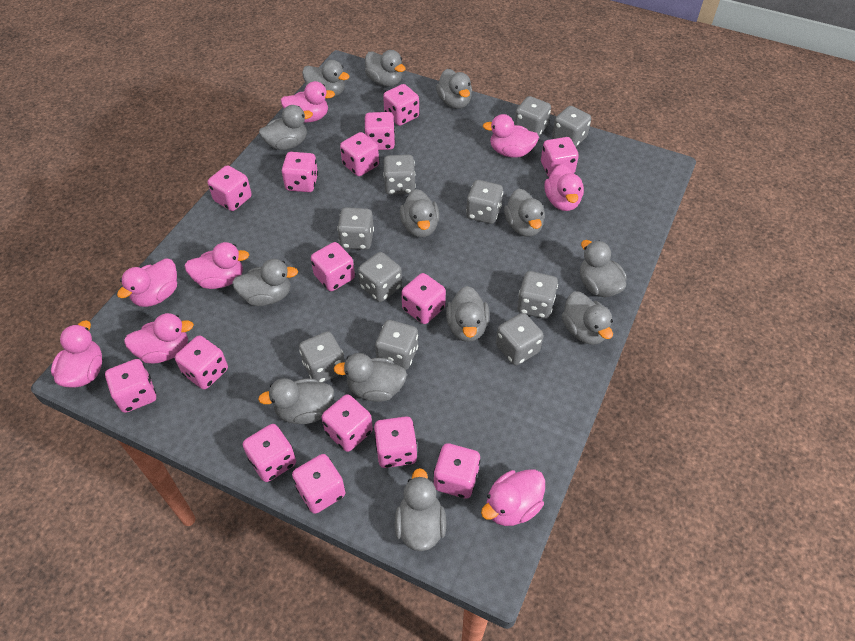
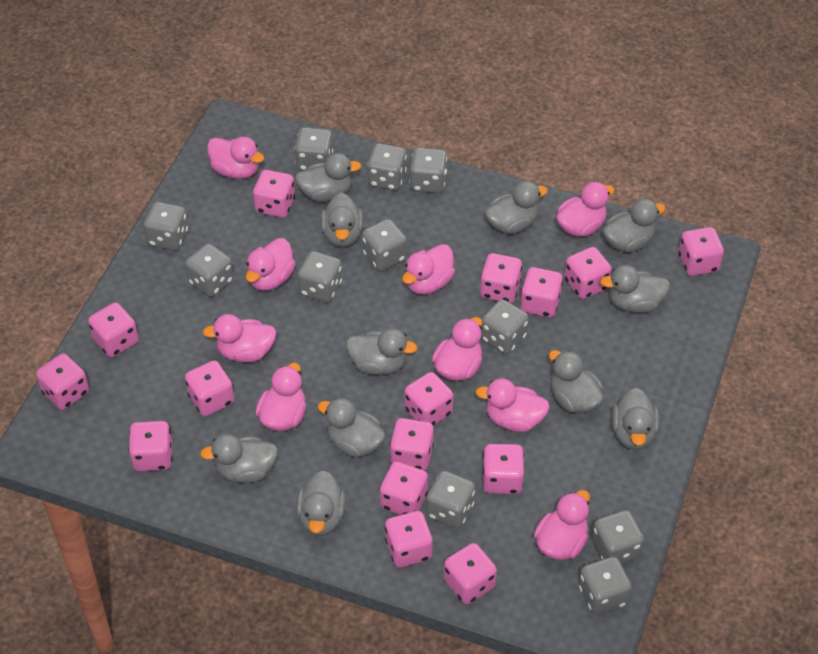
grey dice: 10 -> 11
grey duck: 13 -> 11
pink duck: 8 -> 9

